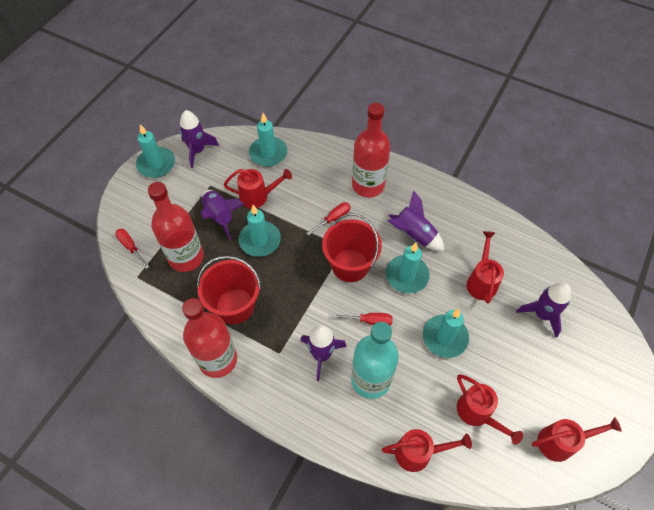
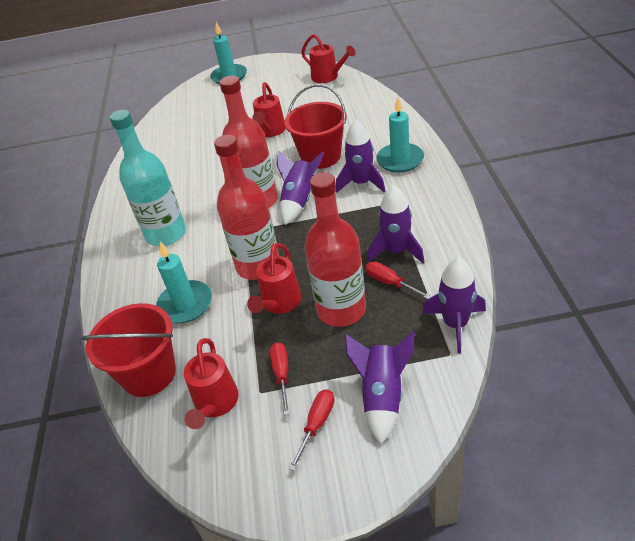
red watering can: 5 -> 4
turquoise candle: 5 -> 3

